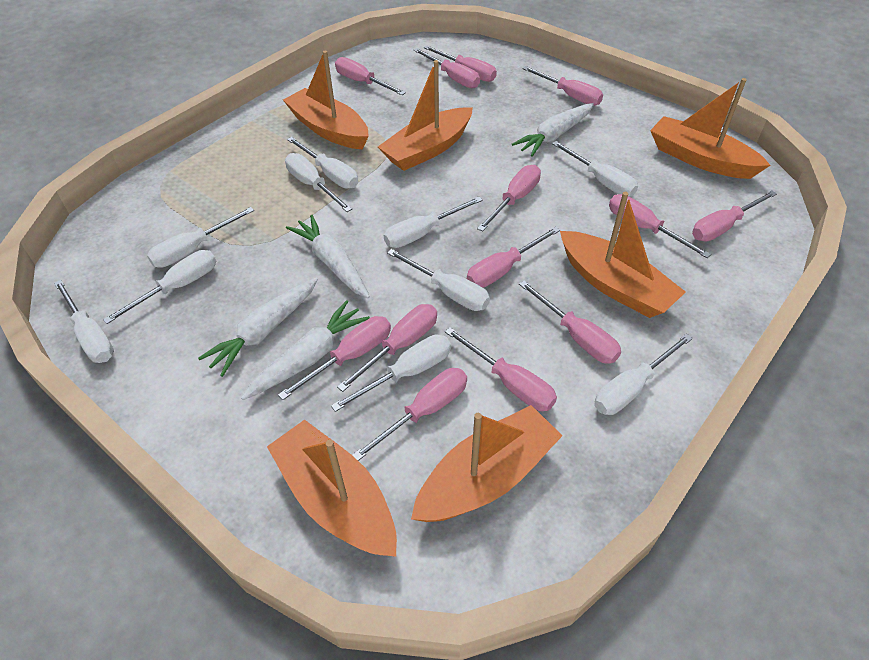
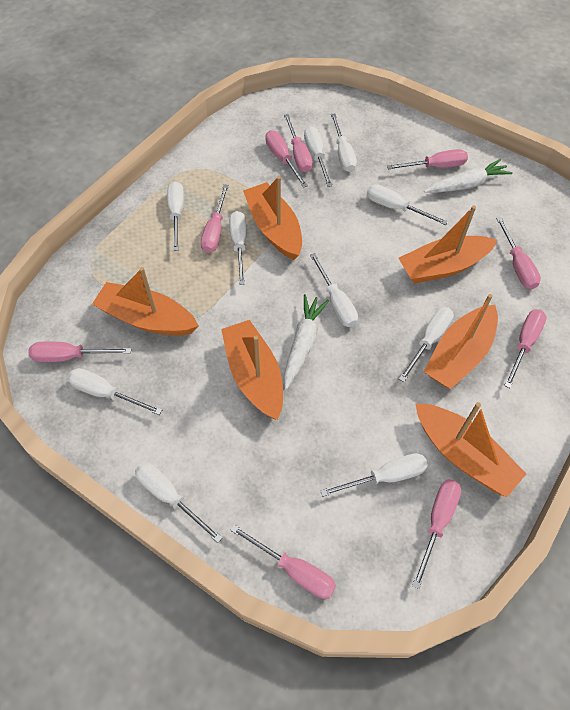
pink screwdriver: 13 -> 9
white carrot: 4 -> 2

